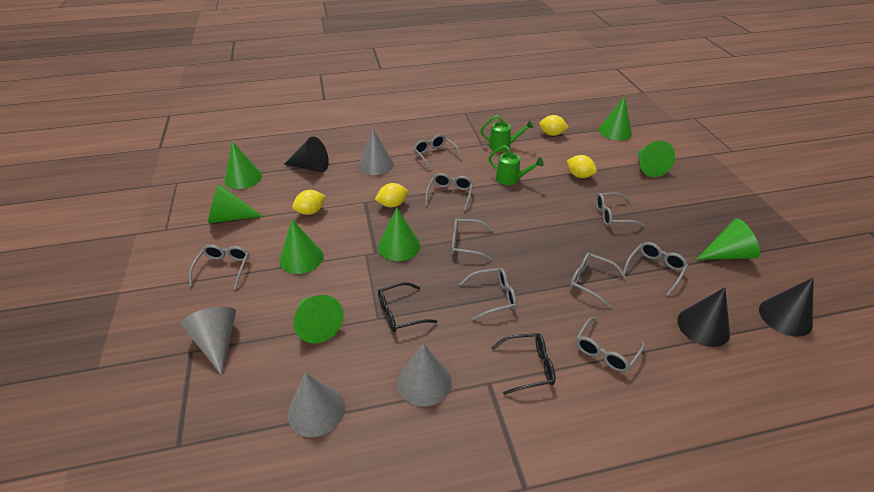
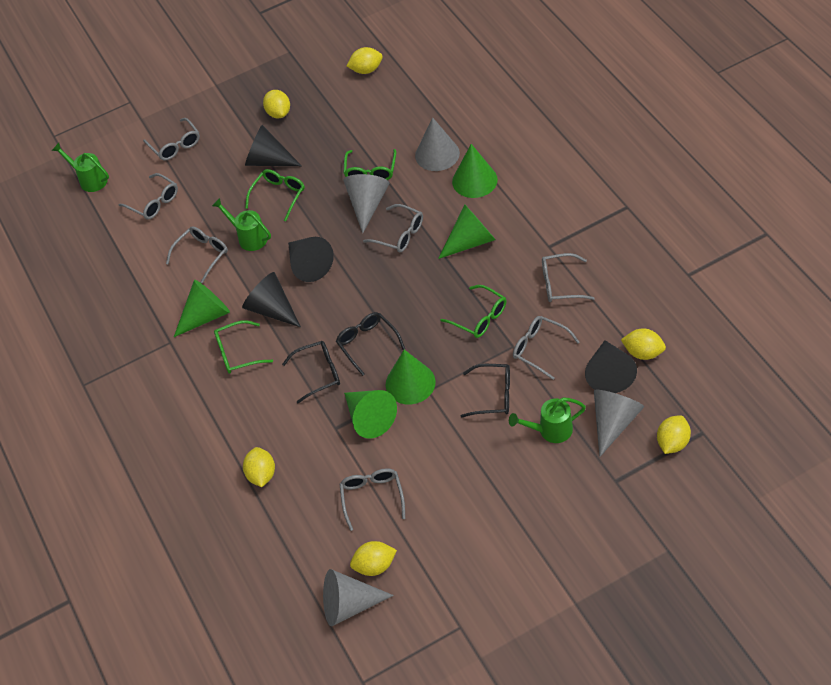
black cone: 3 -> 4
black glasses: 2 -> 3
green cone: 8 -> 5
green glasses: 0 -> 4
green watering can: 2 -> 3
grey glasses: 9 -> 7
yellow lemon: 4 -> 6

